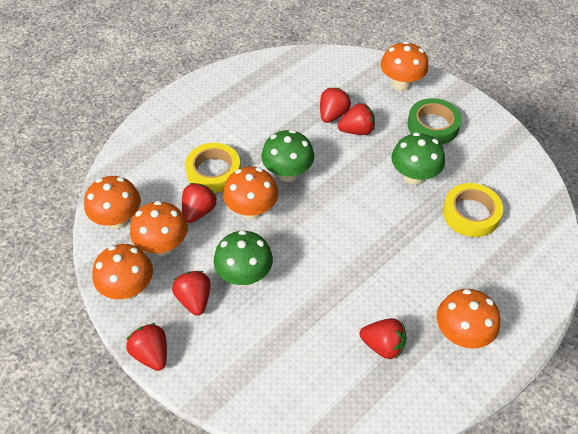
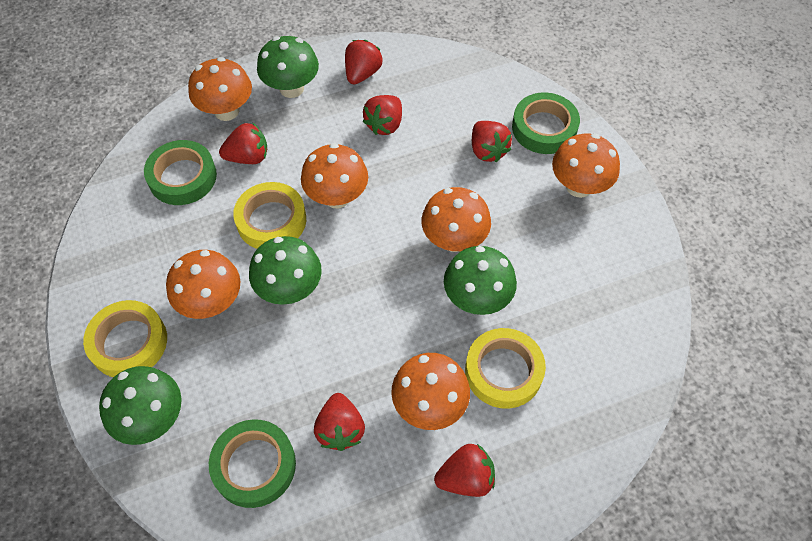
green mushroom: 3 -> 4
green tape: 1 -> 3
yellow tape: 2 -> 3

